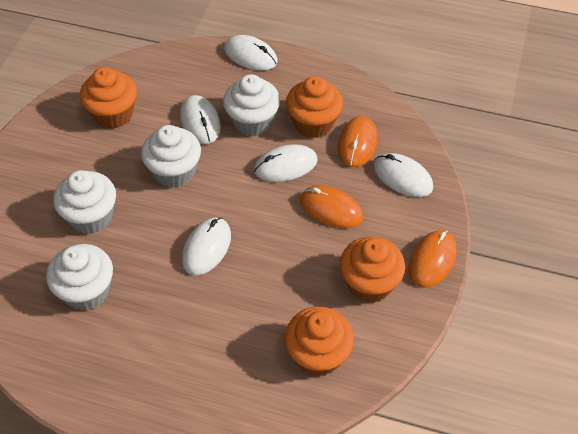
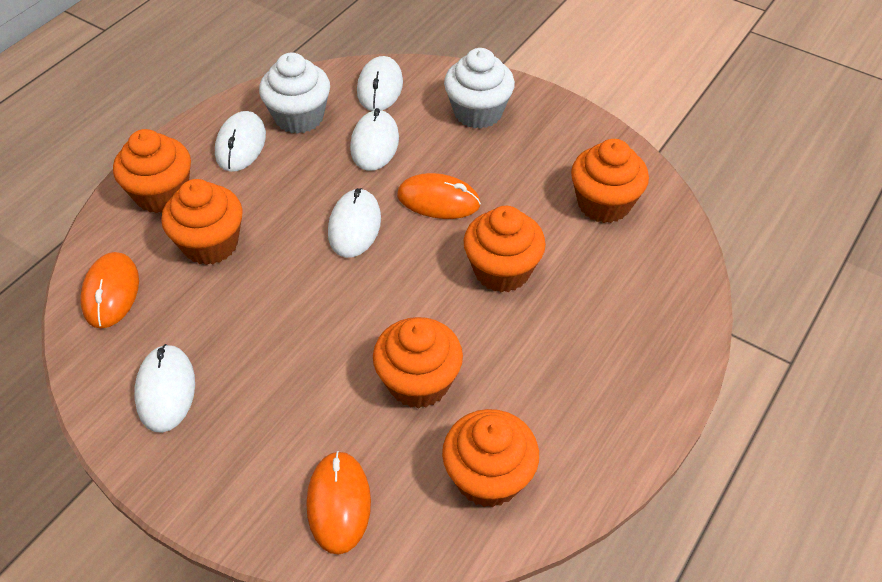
orange cupcake: 4 -> 6
white cupcake: 4 -> 2

